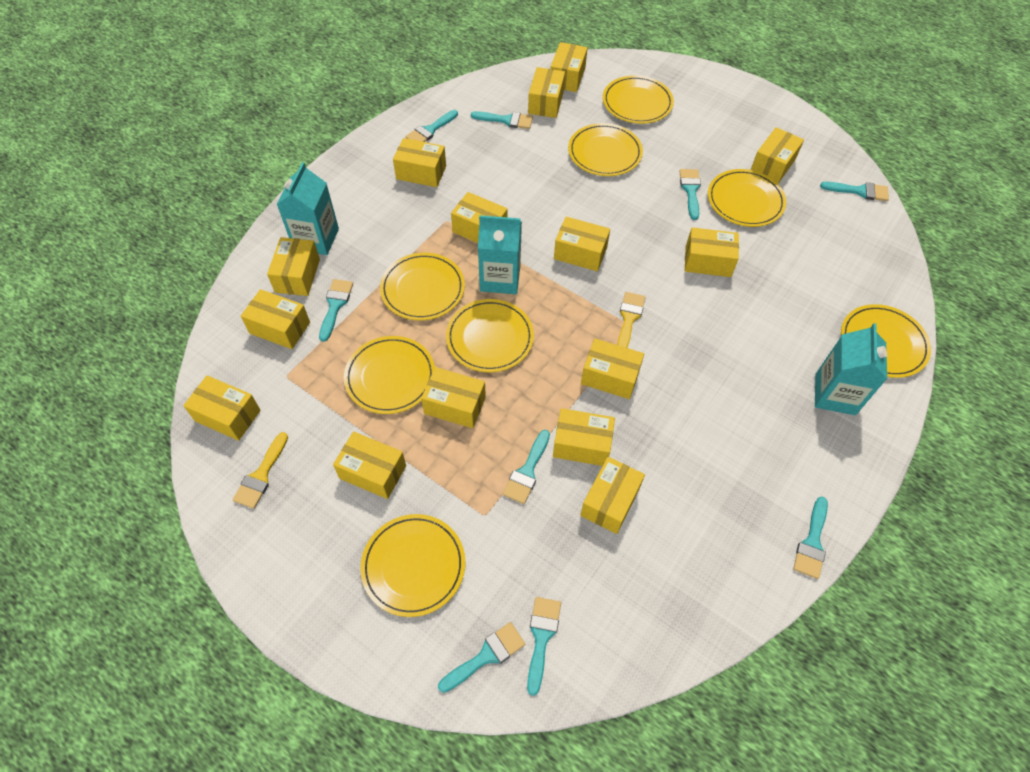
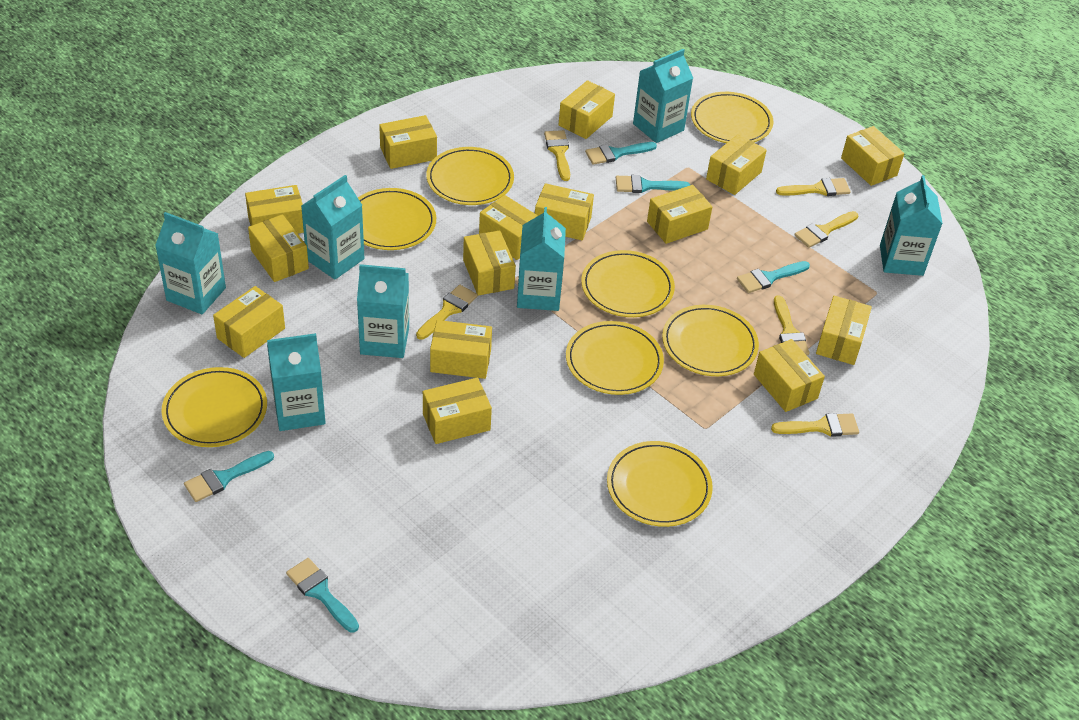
turquoise brush: 9 -> 5
turquoise carton: 3 -> 7
yellow brush: 2 -> 6

